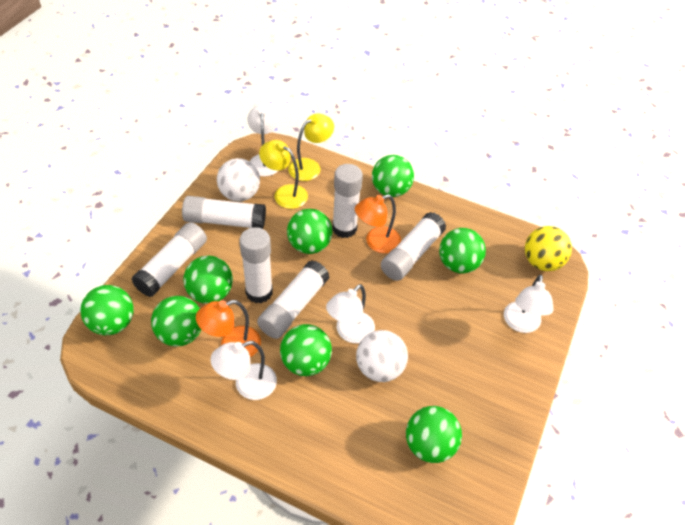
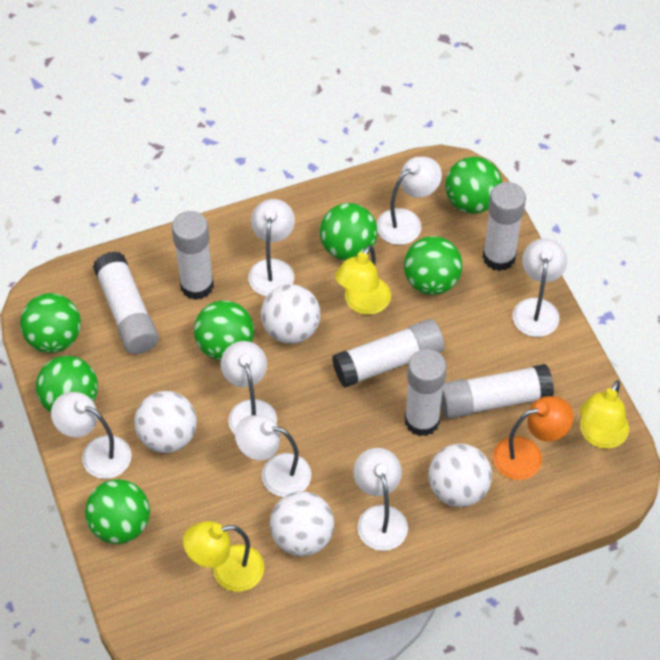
green ball: 8 -> 7
orange lamp: 2 -> 1
white ball: 2 -> 4
white lamp: 4 -> 7
yellow ball: 1 -> 0
yellow lamp: 2 -> 3

